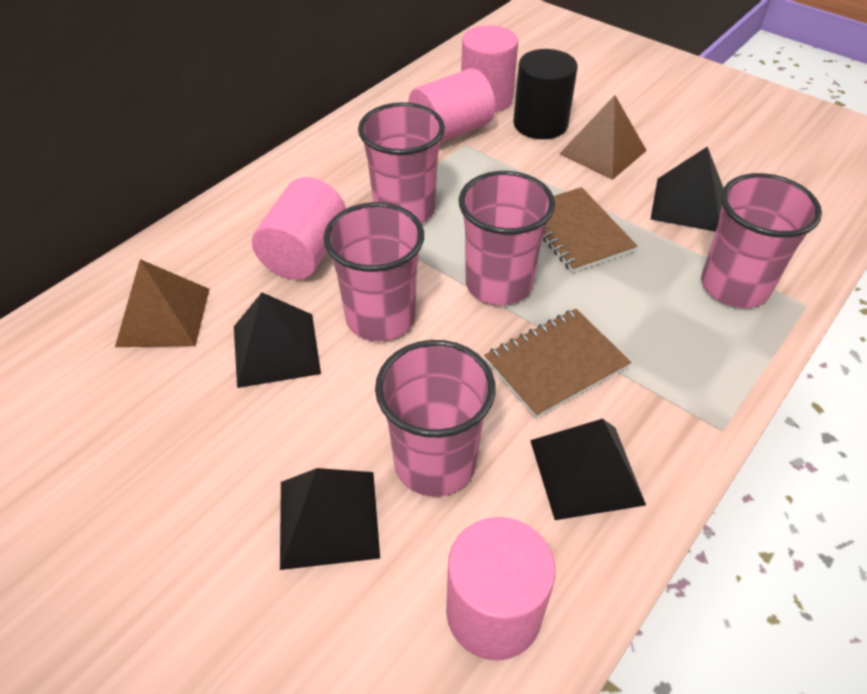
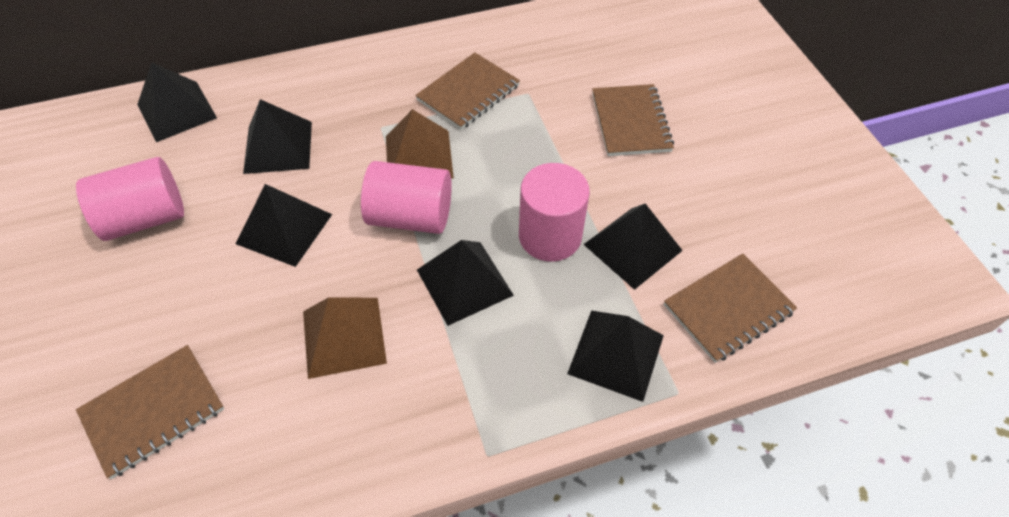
black cylinder: 1 -> 0
black pyramid: 4 -> 6
brown notebook: 2 -> 4
pink cup: 5 -> 0
pink cylinder: 4 -> 3

